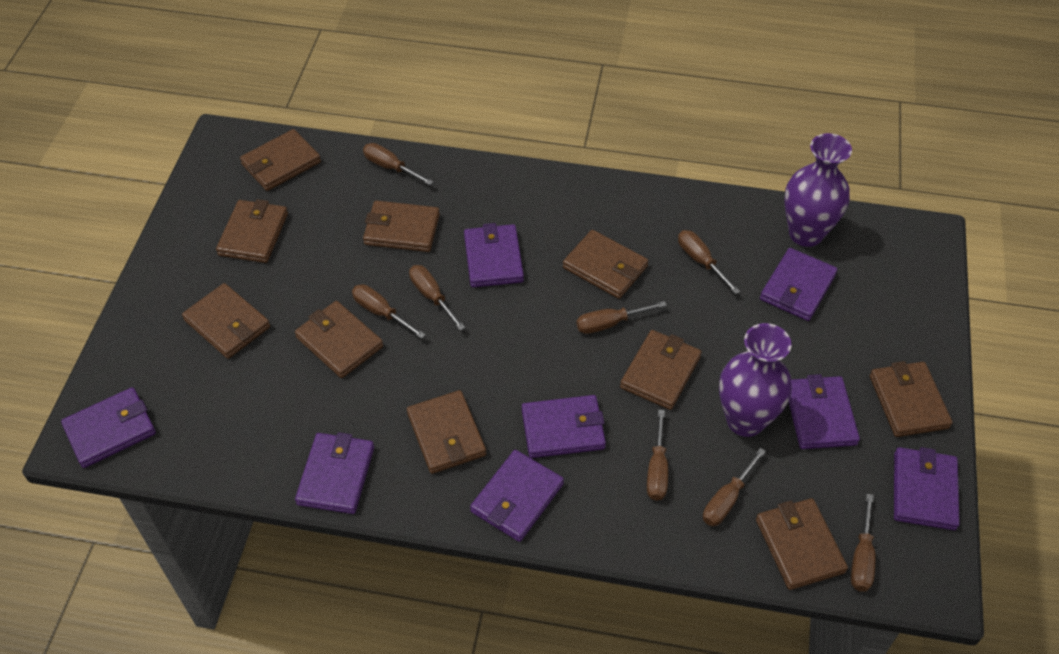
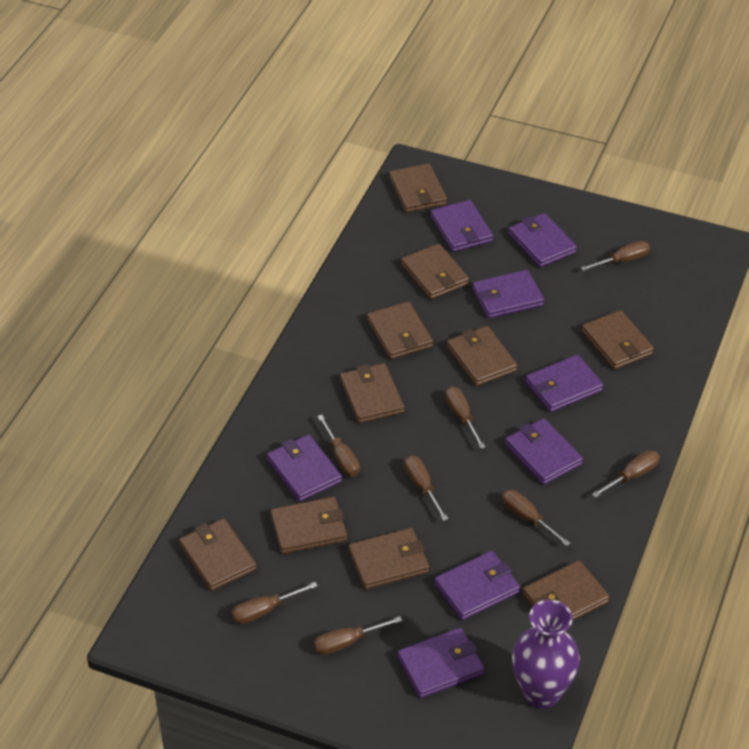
purple vase: 2 -> 1

